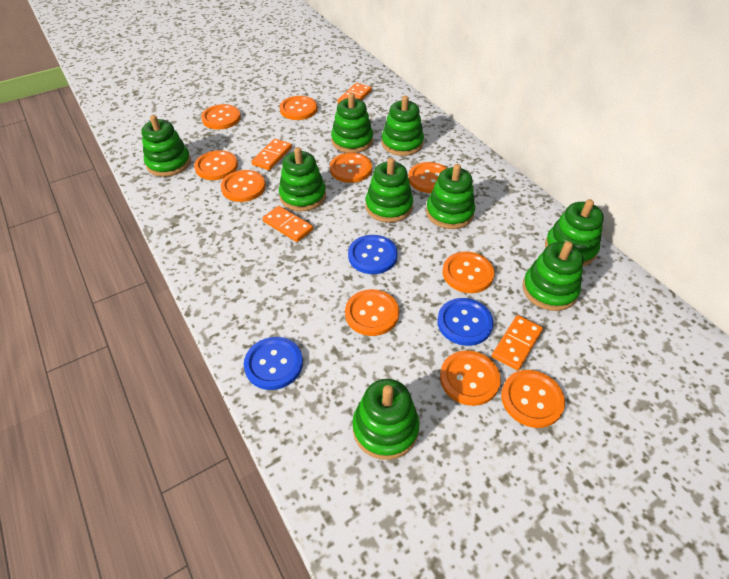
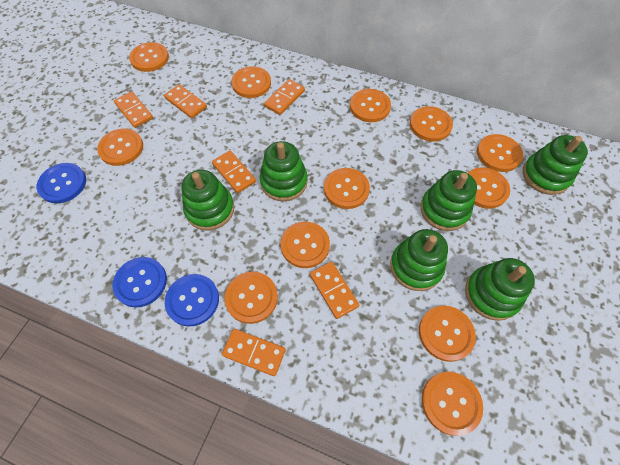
green stacking toy: 9 -> 6
orange button: 10 -> 12
orange domino: 4 -> 6

